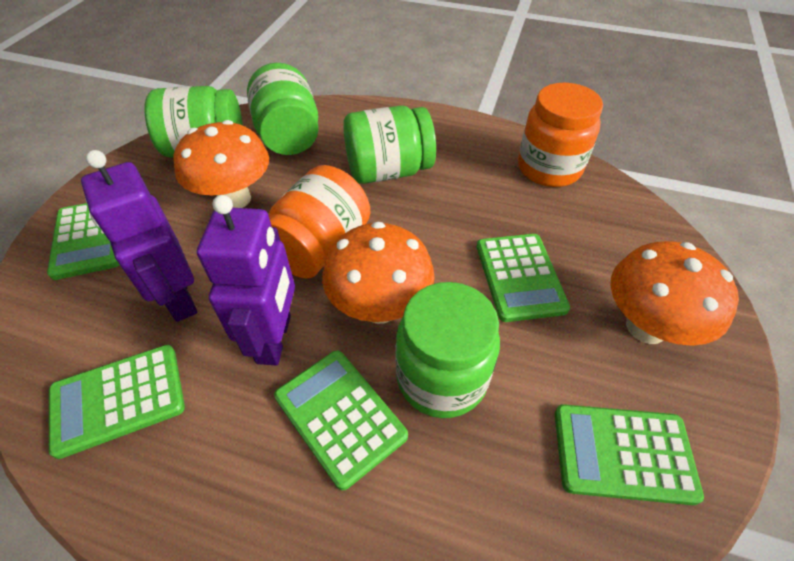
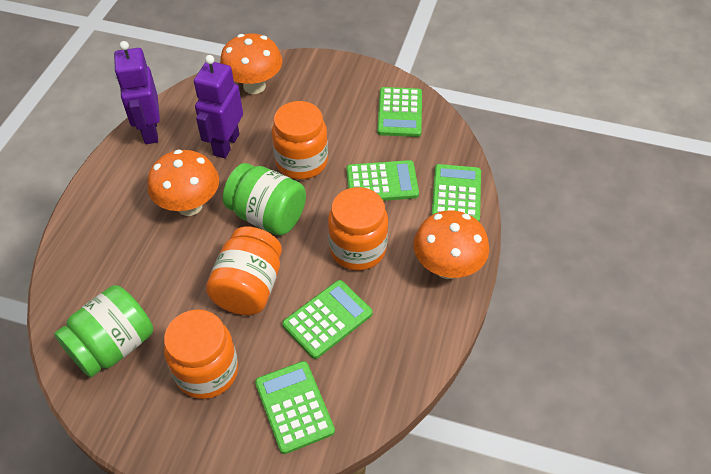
green jar: 4 -> 2
orange jar: 2 -> 4

